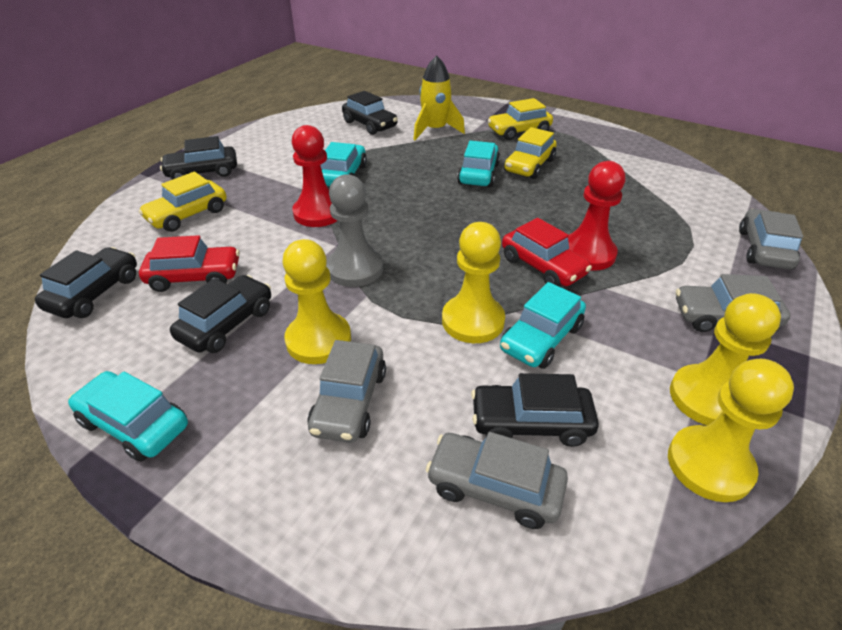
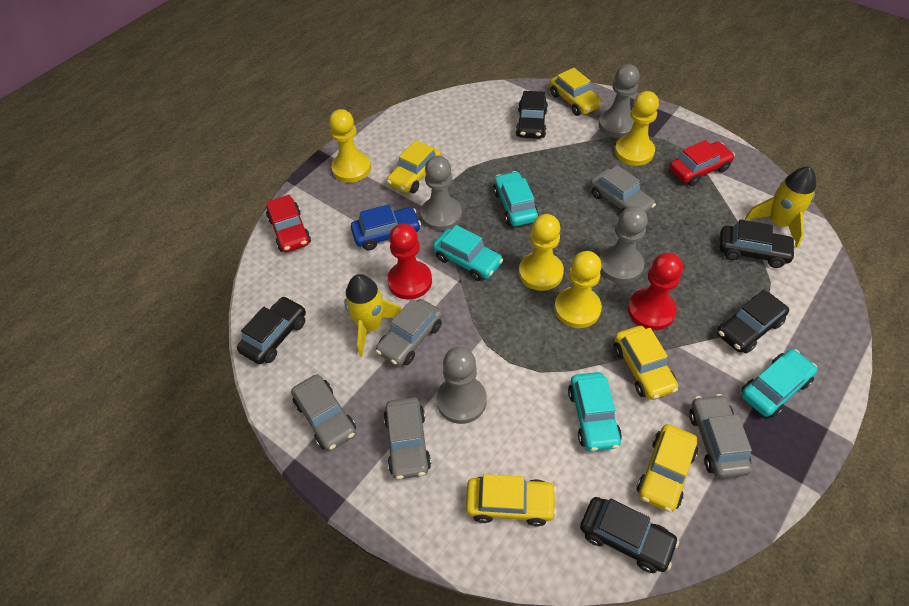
blue car: 0 -> 1
grey car: 4 -> 5
grey pawn: 1 -> 4
yellow car: 3 -> 5
yellow rocket: 1 -> 2

